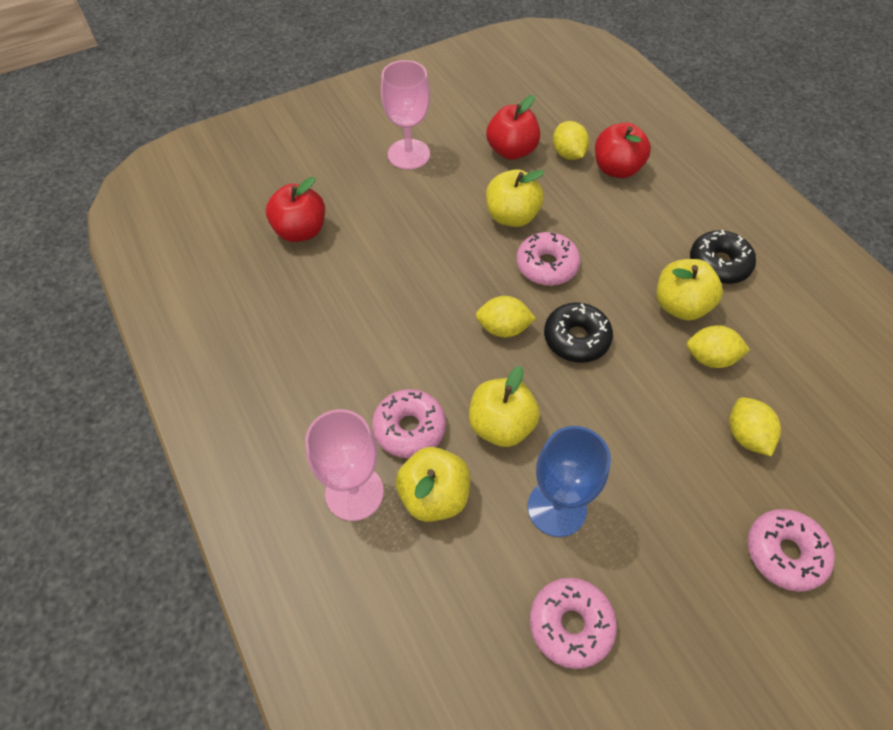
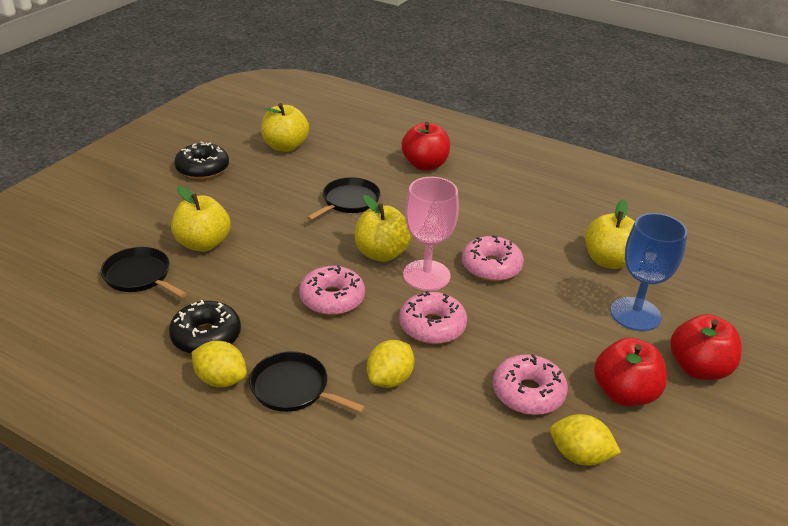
black pan: 0 -> 3
pink goblet: 2 -> 1
yellow lemon: 4 -> 3

